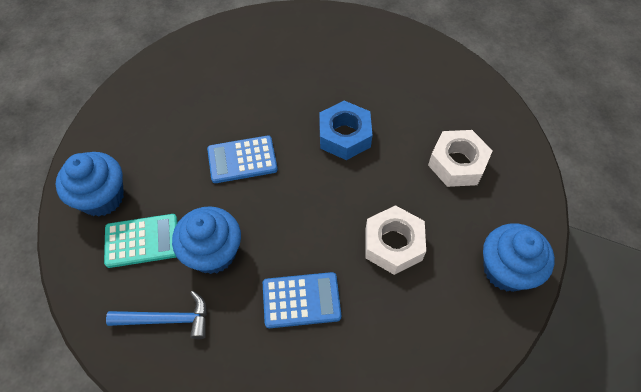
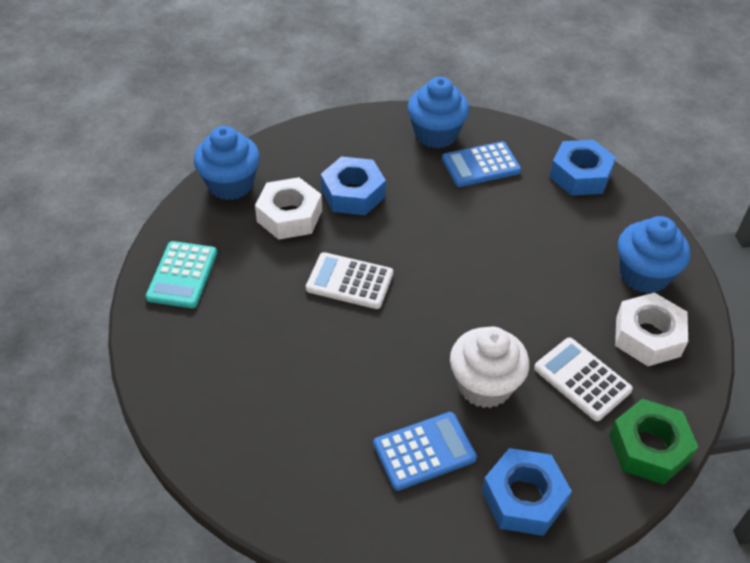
blue hammer: 1 -> 0
blue nut: 1 -> 3
green nut: 0 -> 1
white calculator: 0 -> 2
white cupcake: 0 -> 1

